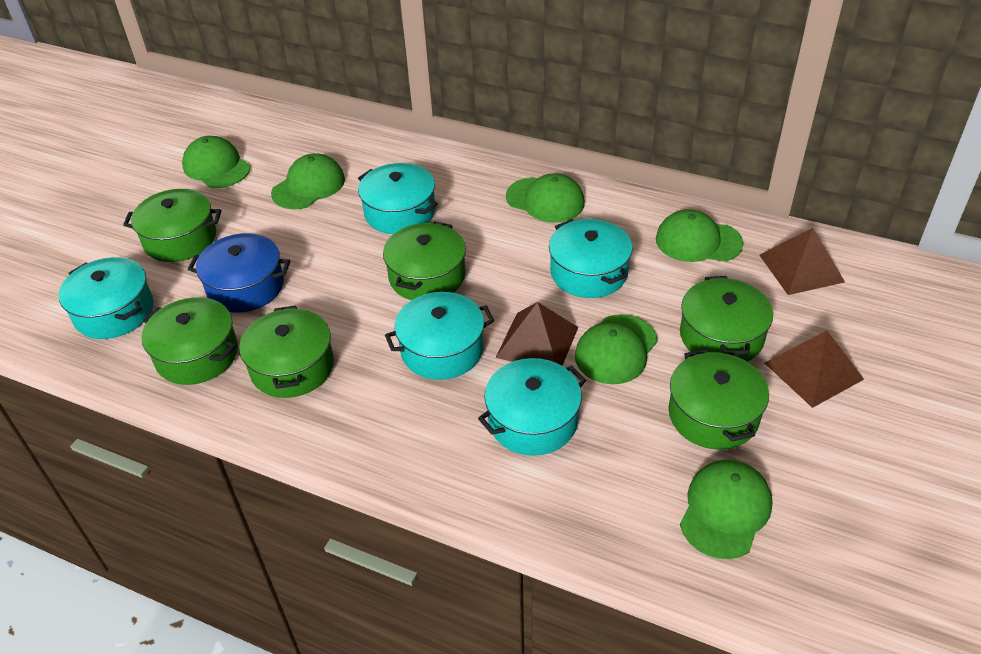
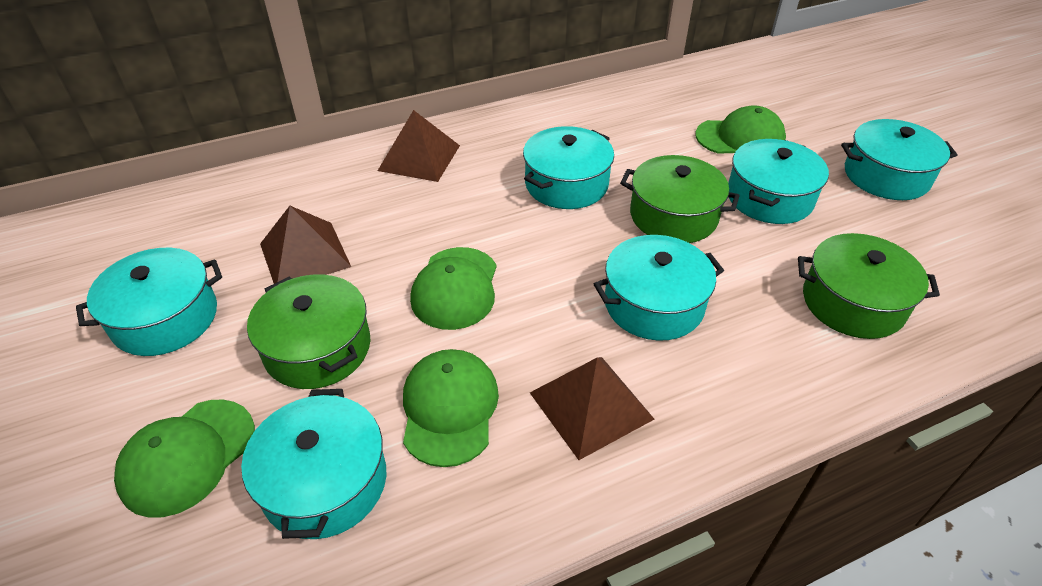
blue pot: 1 -> 0
green cap: 6 -> 4
green pot: 6 -> 3
turquoise pot: 5 -> 6

